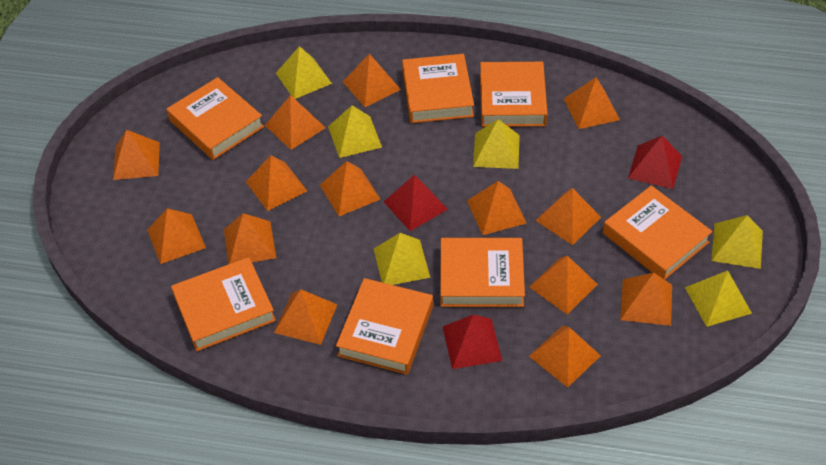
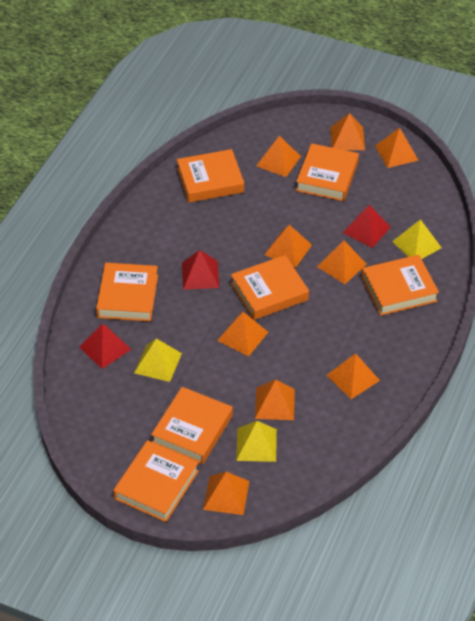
orange pyramid: 14 -> 9
yellow pyramid: 6 -> 3

